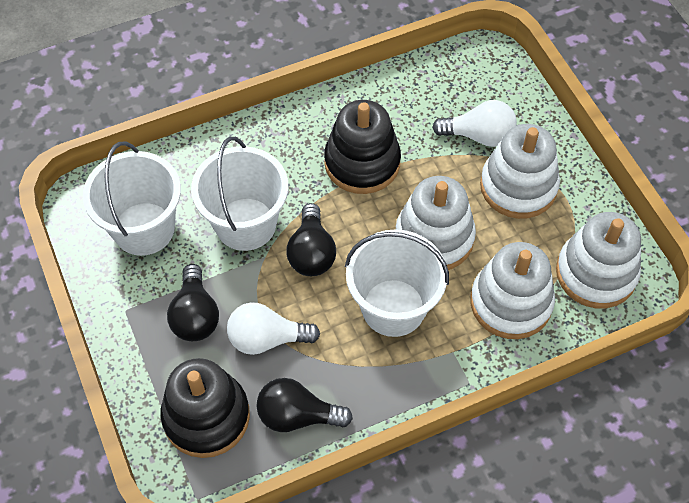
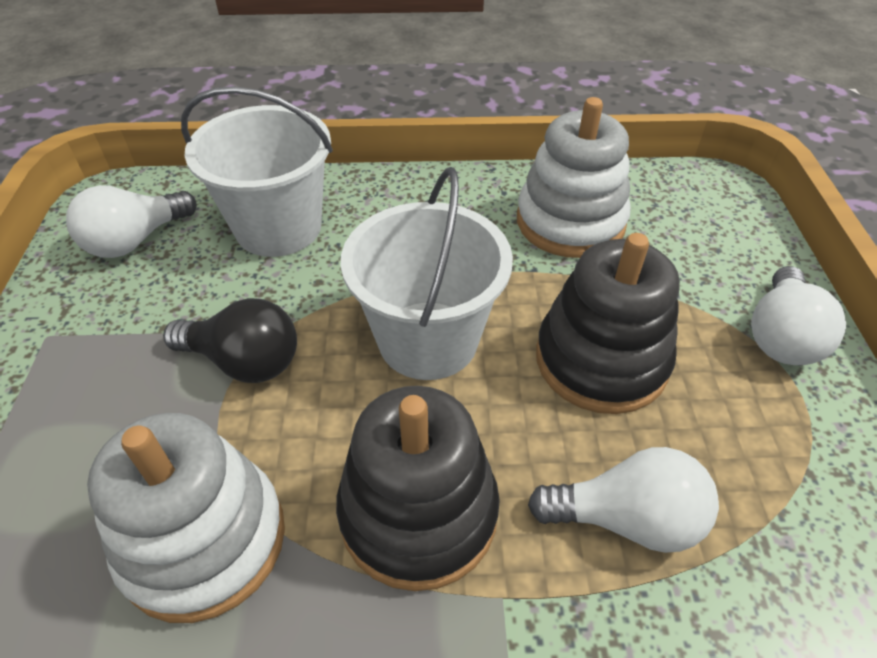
black light bulb: 3 -> 1
white bucket: 3 -> 2
white light bulb: 2 -> 3
white stacking toy: 4 -> 2

